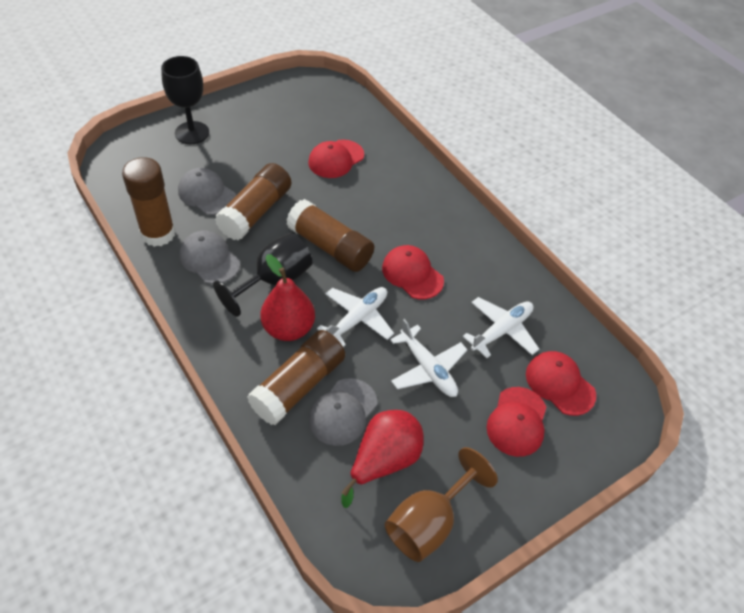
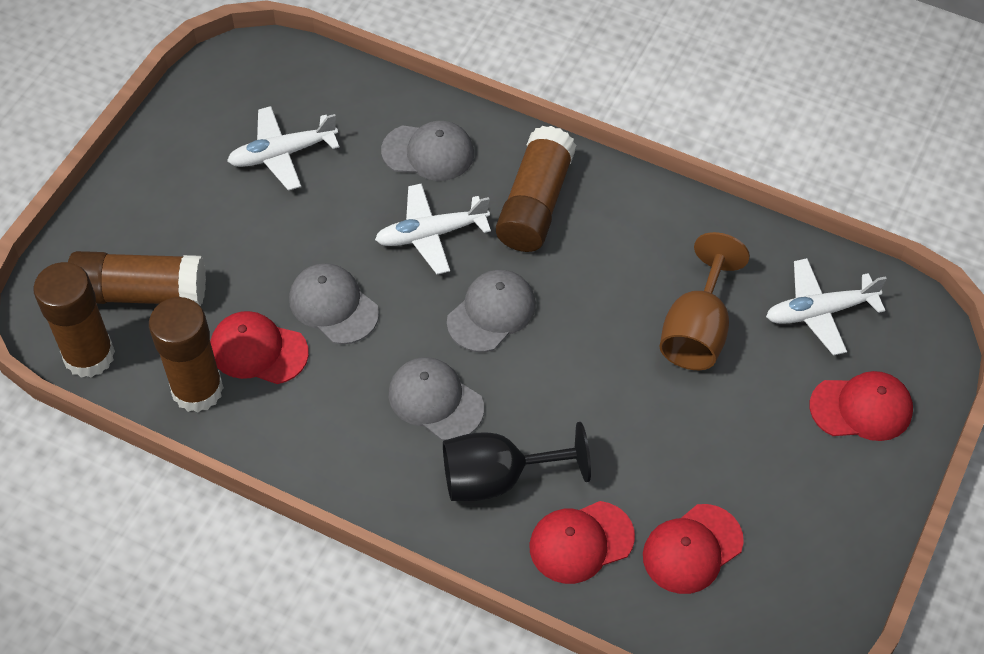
black goblet: 2 -> 1
grey cap: 3 -> 4
red pear: 2 -> 0

